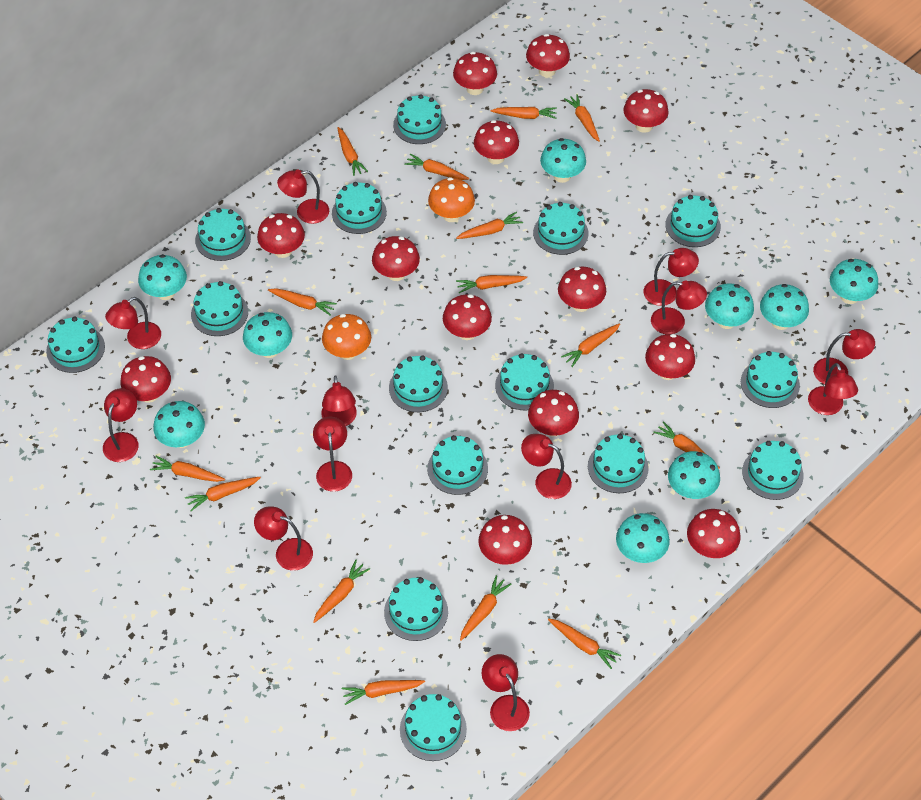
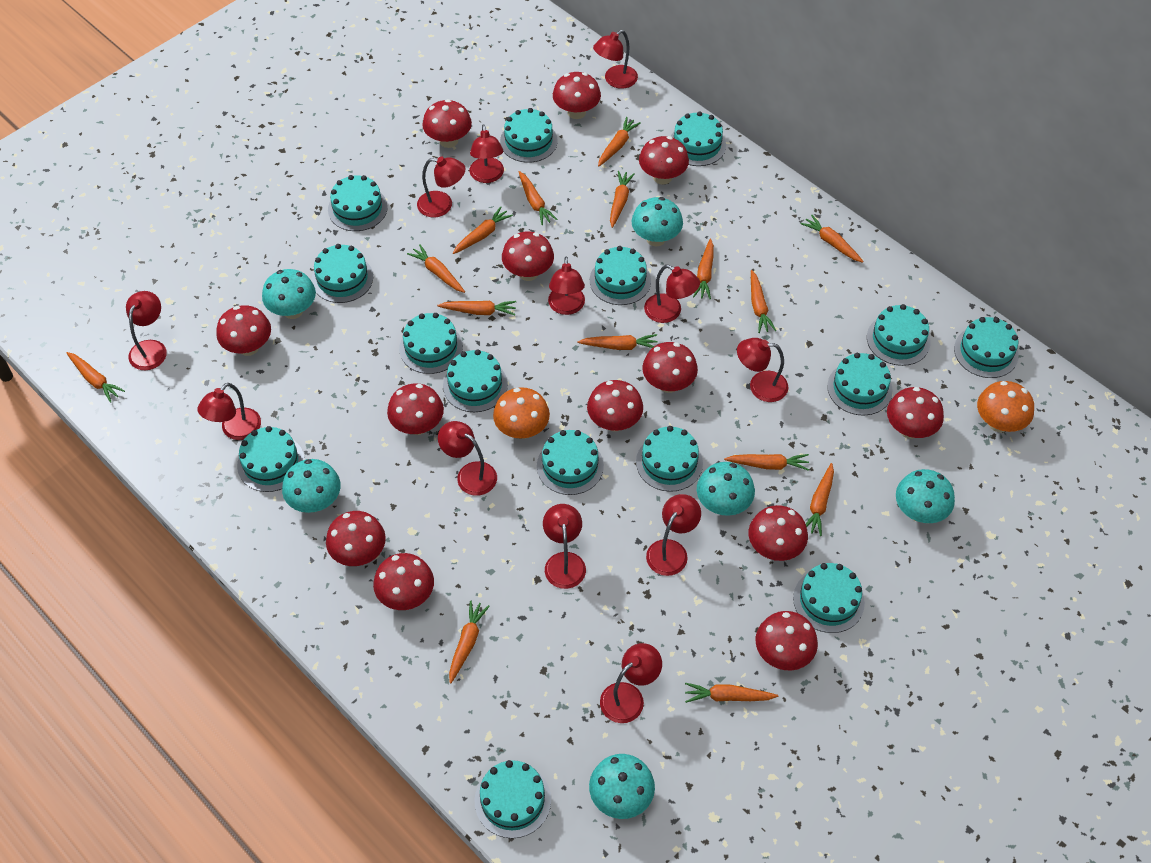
turquoise mushroom: 9 -> 6

